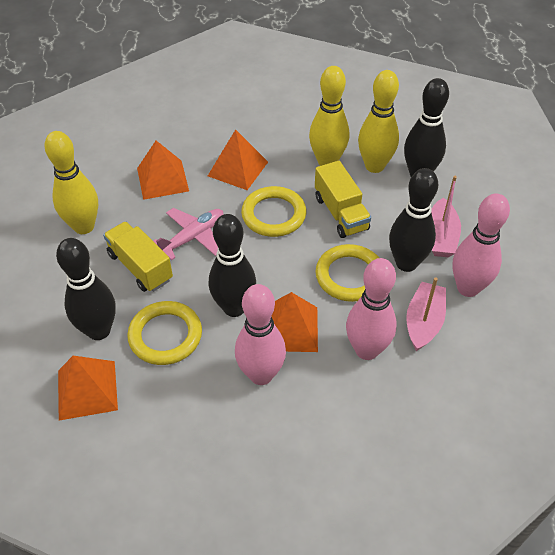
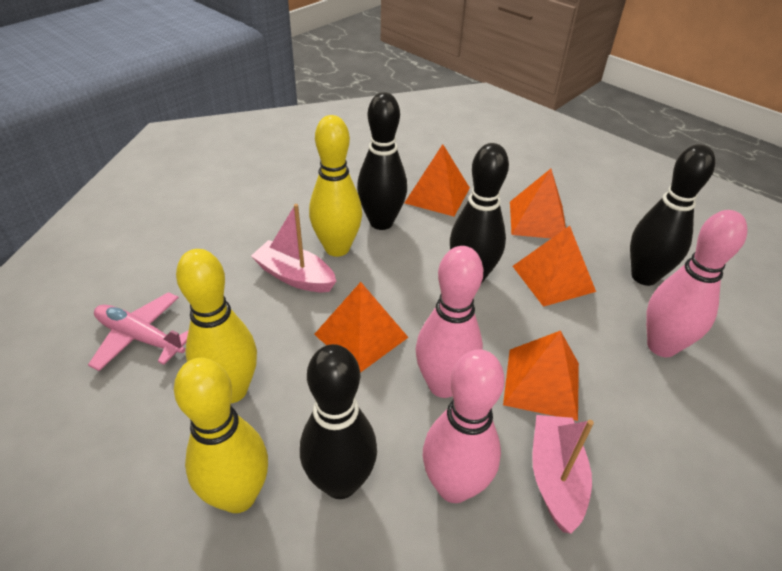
orange pyramid: 4 -> 5
yellow ring: 3 -> 0
yellow truck: 2 -> 0

